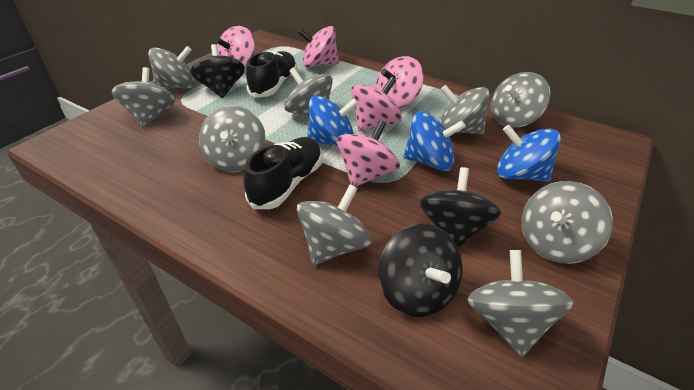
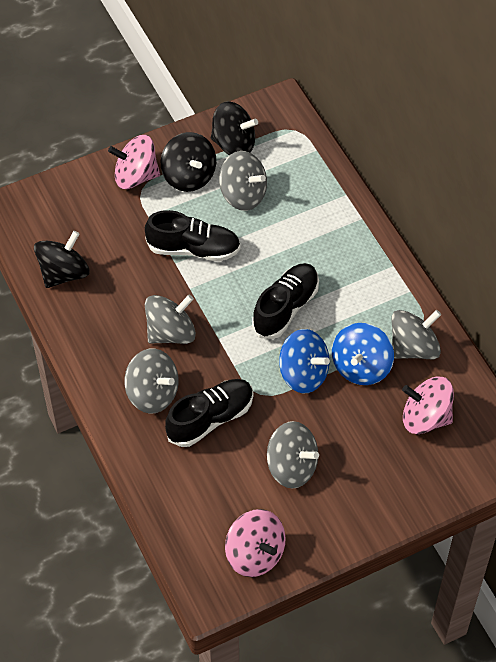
black shoe: 2 -> 3
blue spinning top: 3 -> 2
grey spinning top: 9 -> 5
pink spinning top: 5 -> 3

